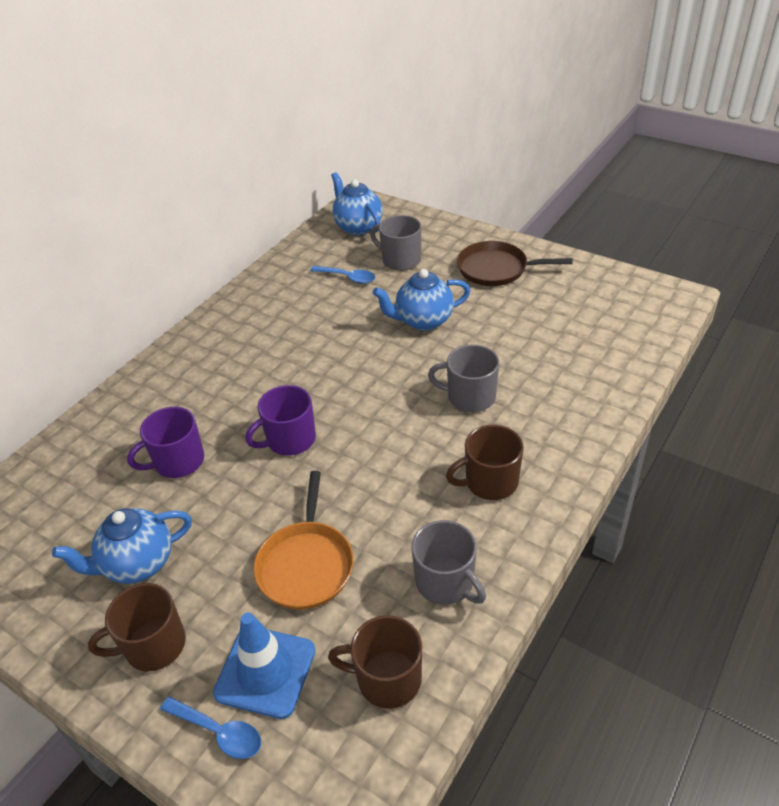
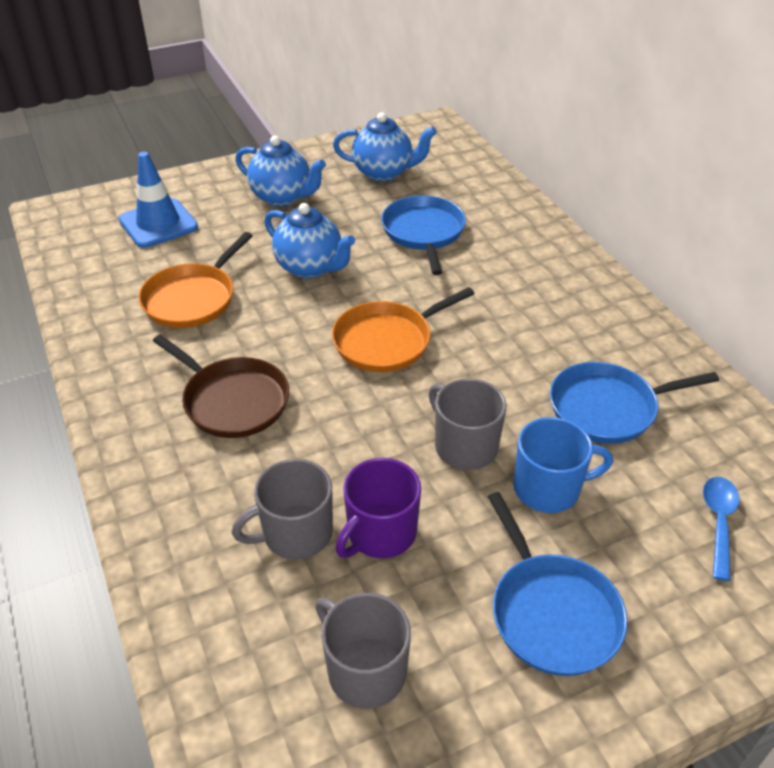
blue mug: 0 -> 1
blue pan: 0 -> 3
blue spoon: 2 -> 1
brown mug: 3 -> 0
orange pan: 1 -> 2
purple mug: 2 -> 1

